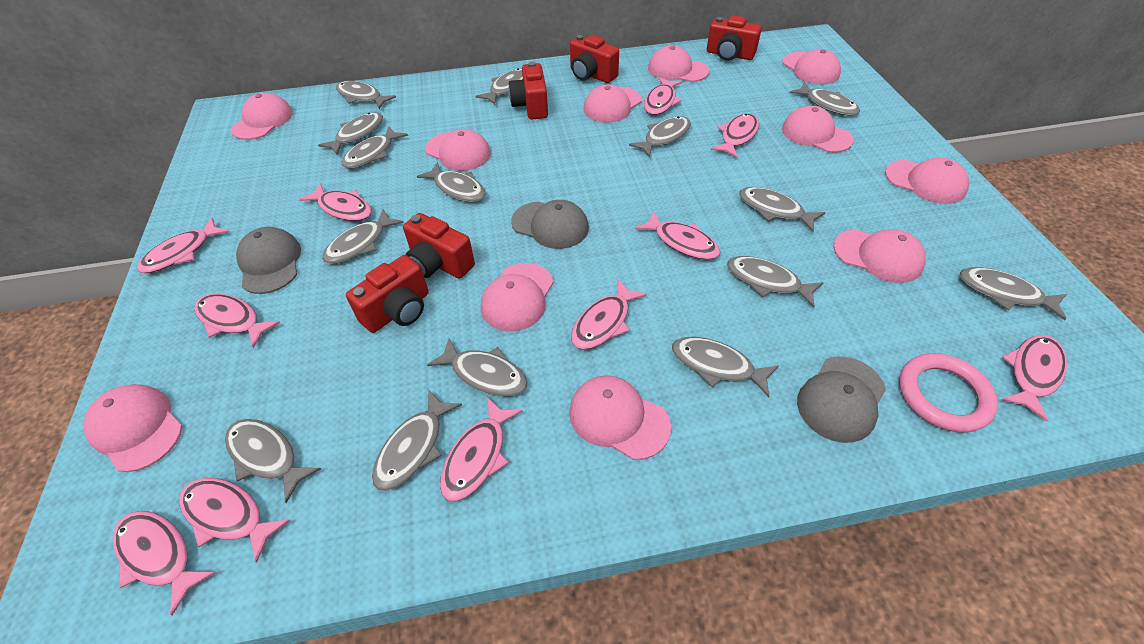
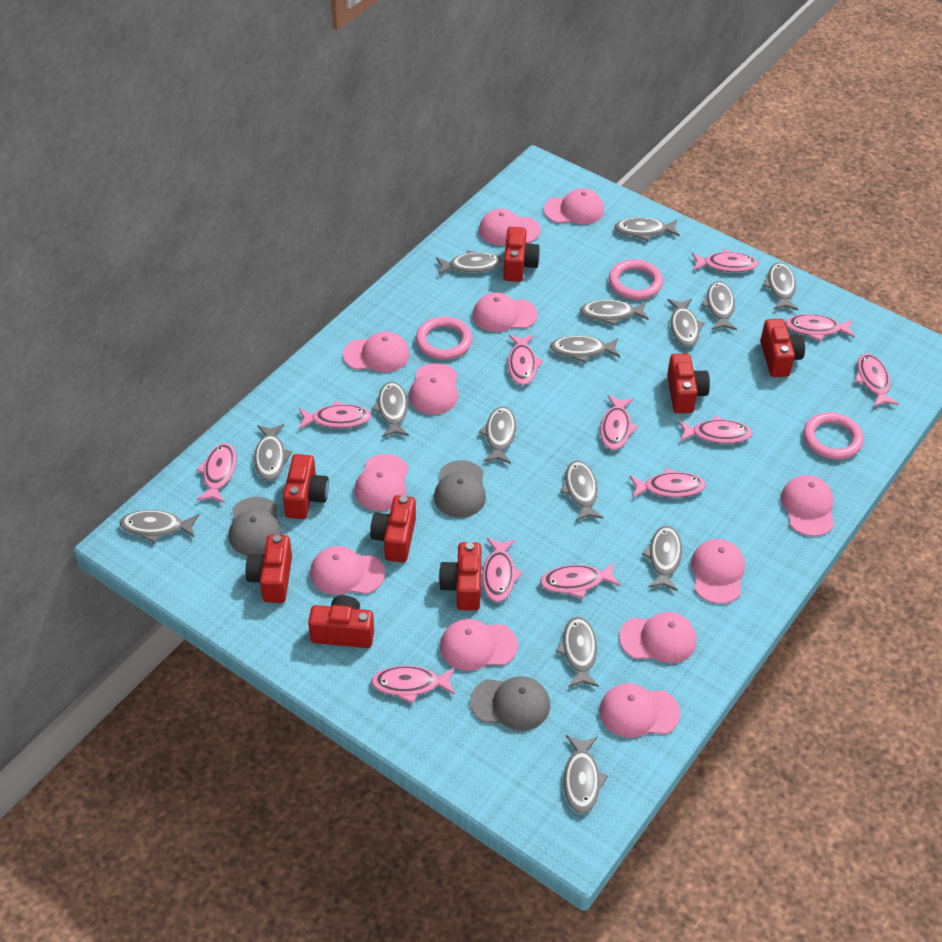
pink cap: 11 -> 12
pink fish: 11 -> 12
pink ring: 1 -> 3
red camera: 5 -> 8

